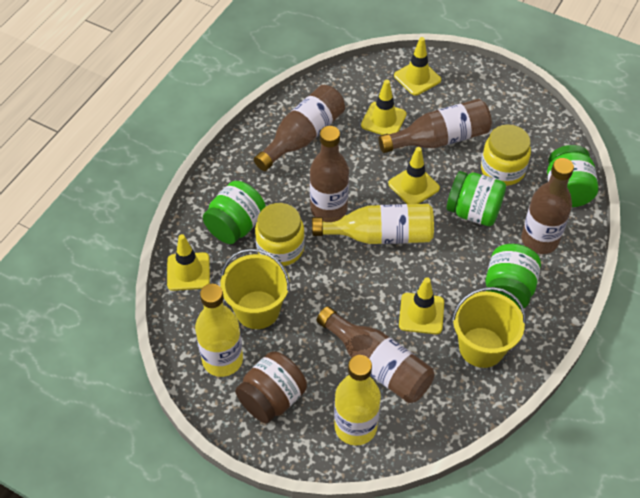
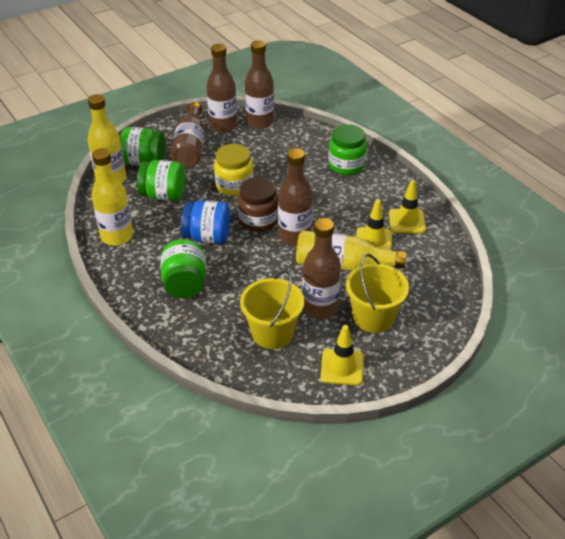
blue jar: 0 -> 1
yellow jar: 2 -> 1
yellow traffic cone: 5 -> 3

